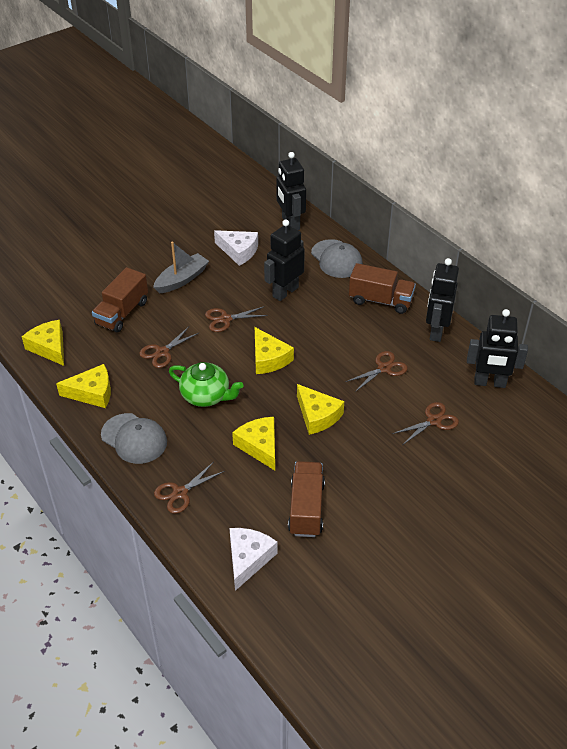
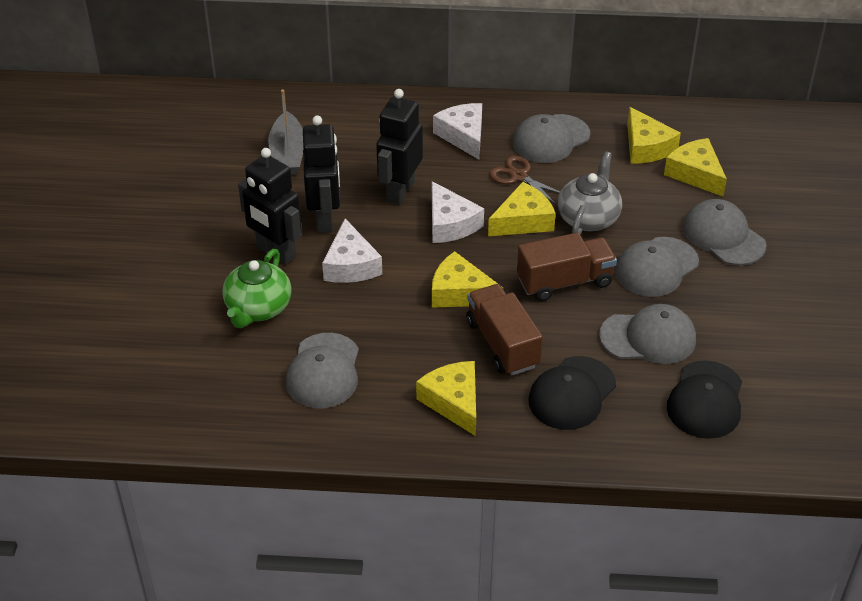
black cap: 0 -> 2
black robot: 4 -> 3
brown scissors: 5 -> 1
brown truck: 3 -> 2
grey cap: 2 -> 5
grey teapot: 0 -> 1
white cheese: 2 -> 3

